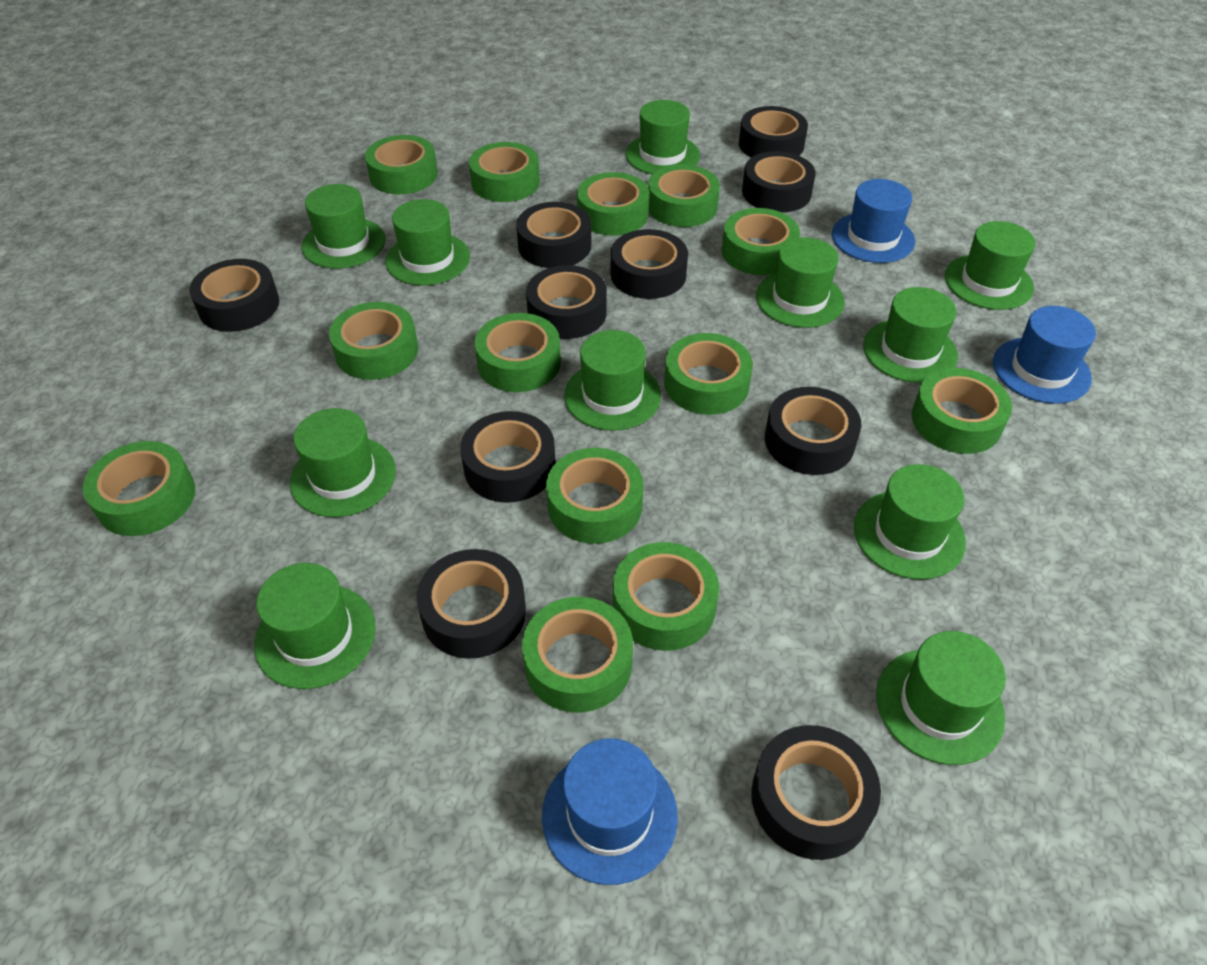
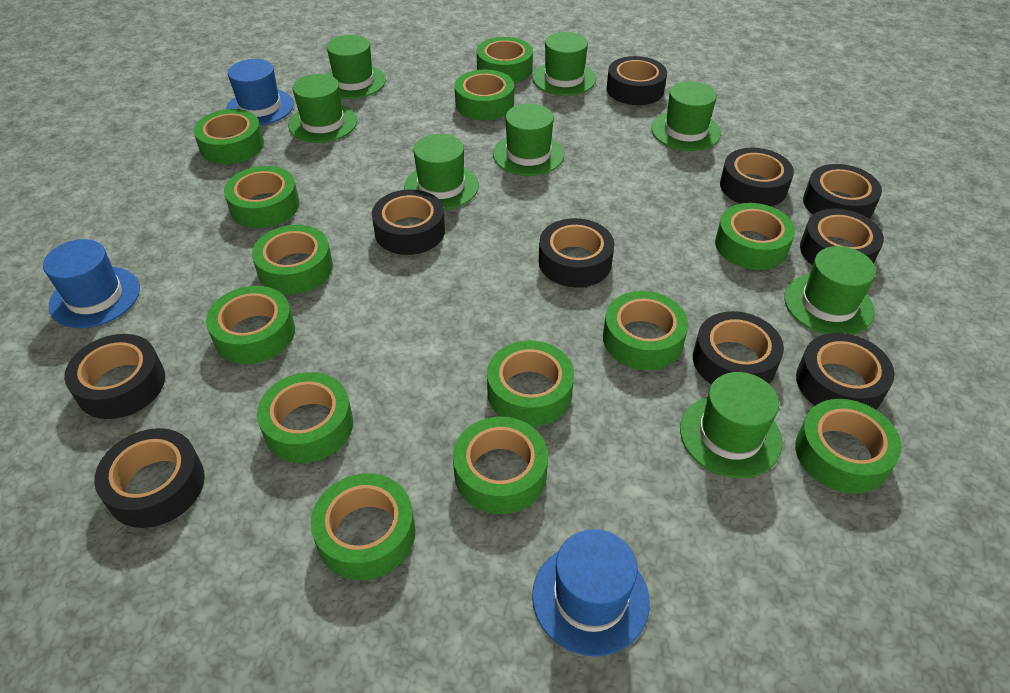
green hat: 11 -> 8

